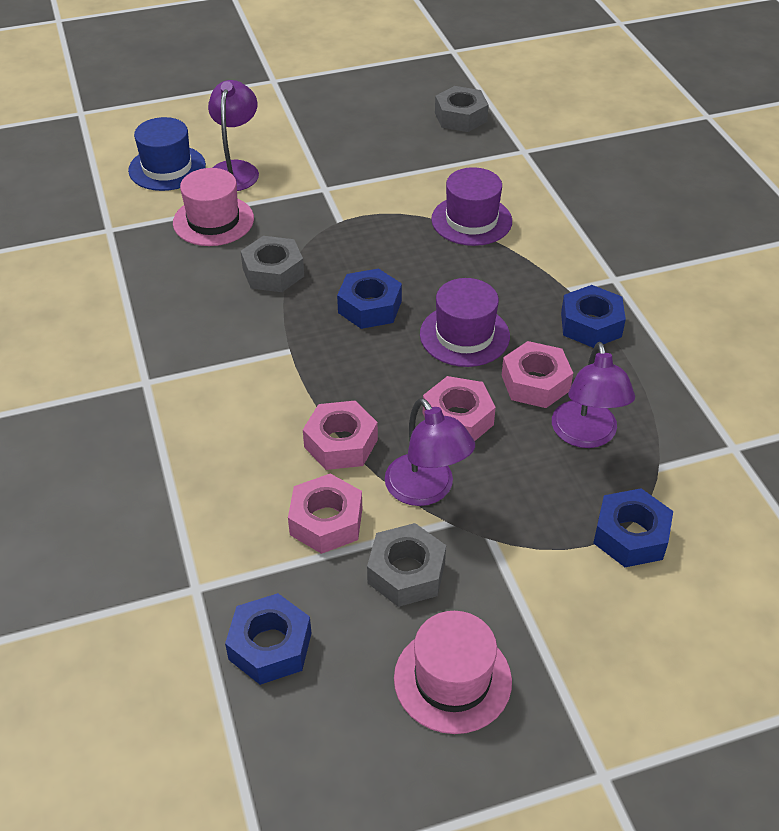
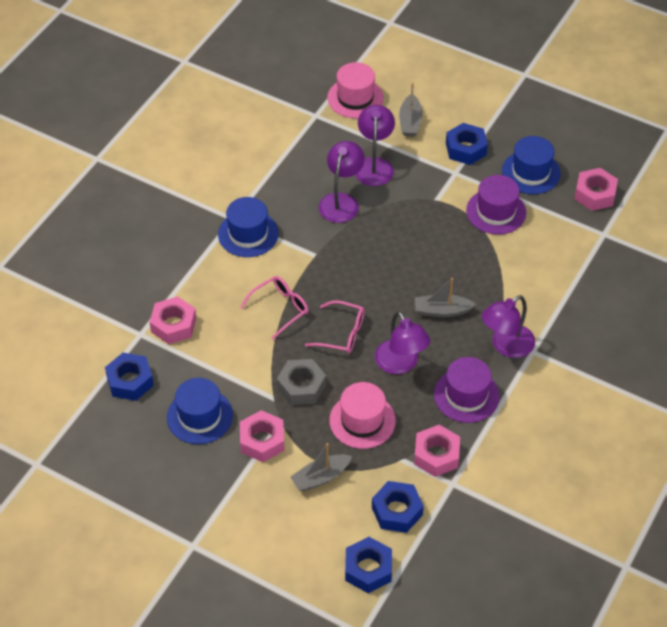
blue hat: 1 -> 3
grey boat: 0 -> 3
grey nut: 3 -> 1
pink glasses: 0 -> 2
purple lamp: 3 -> 4

